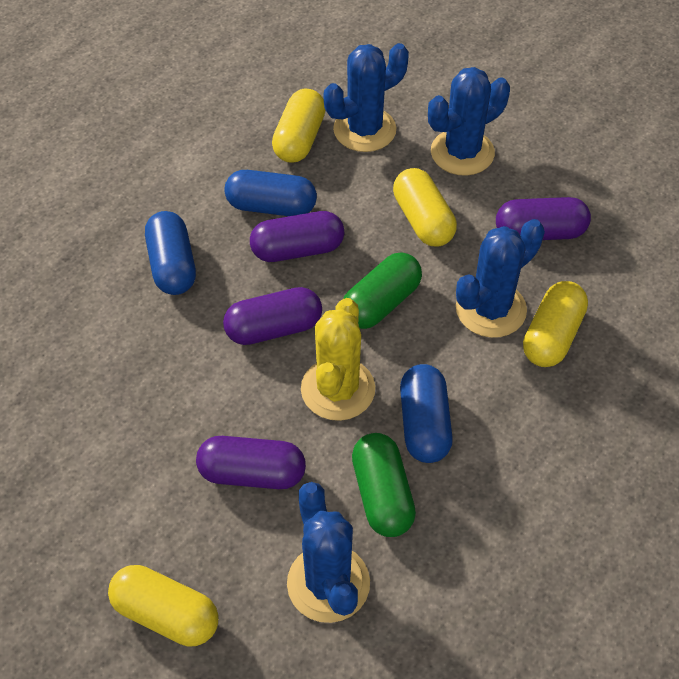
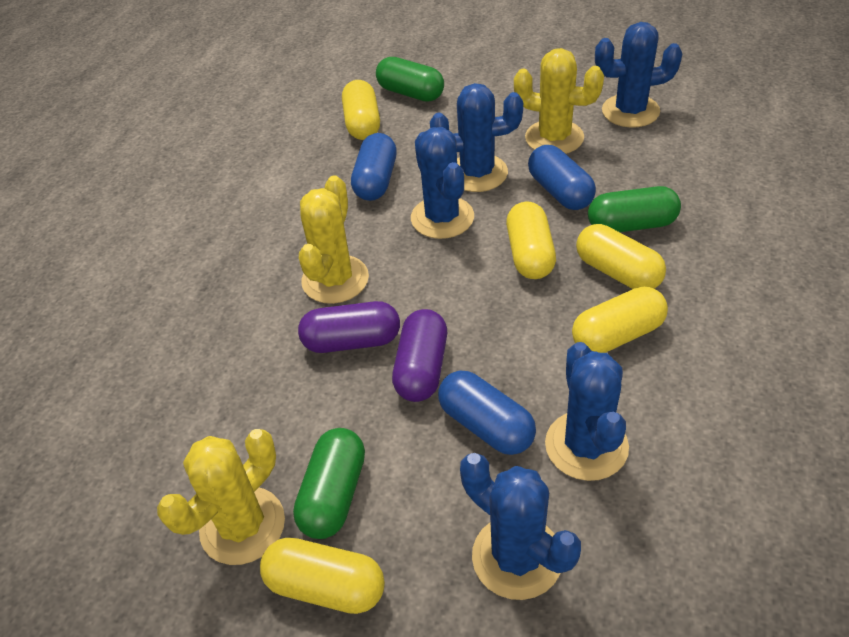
blue cactus: 4 -> 5
green capsule: 2 -> 3
purple capsule: 4 -> 2
yellow cactus: 1 -> 3
yellow capsule: 4 -> 5

